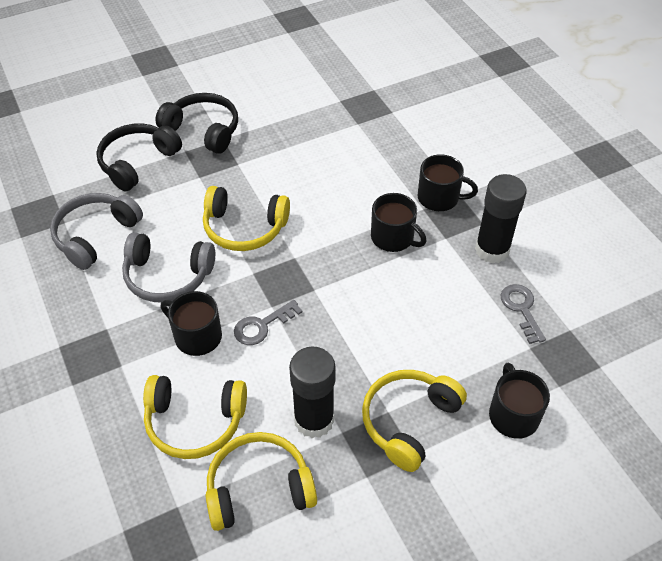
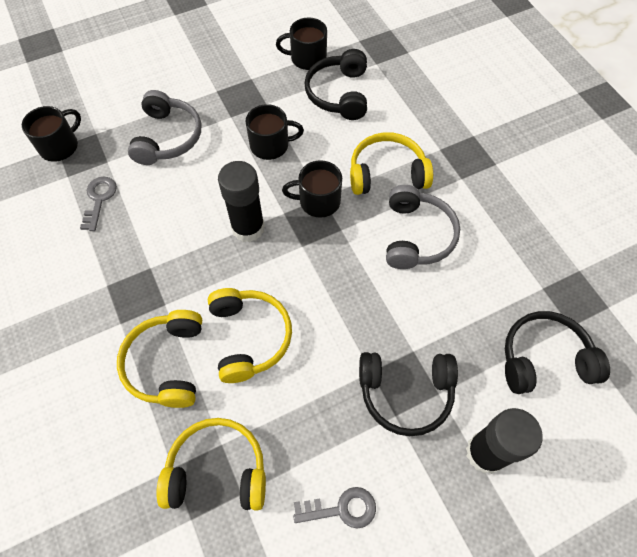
black headphones: 2 -> 3

